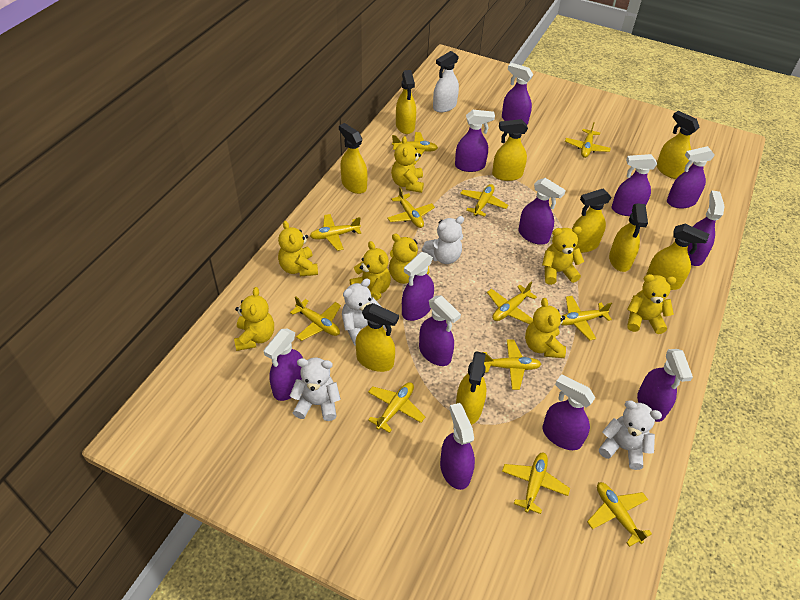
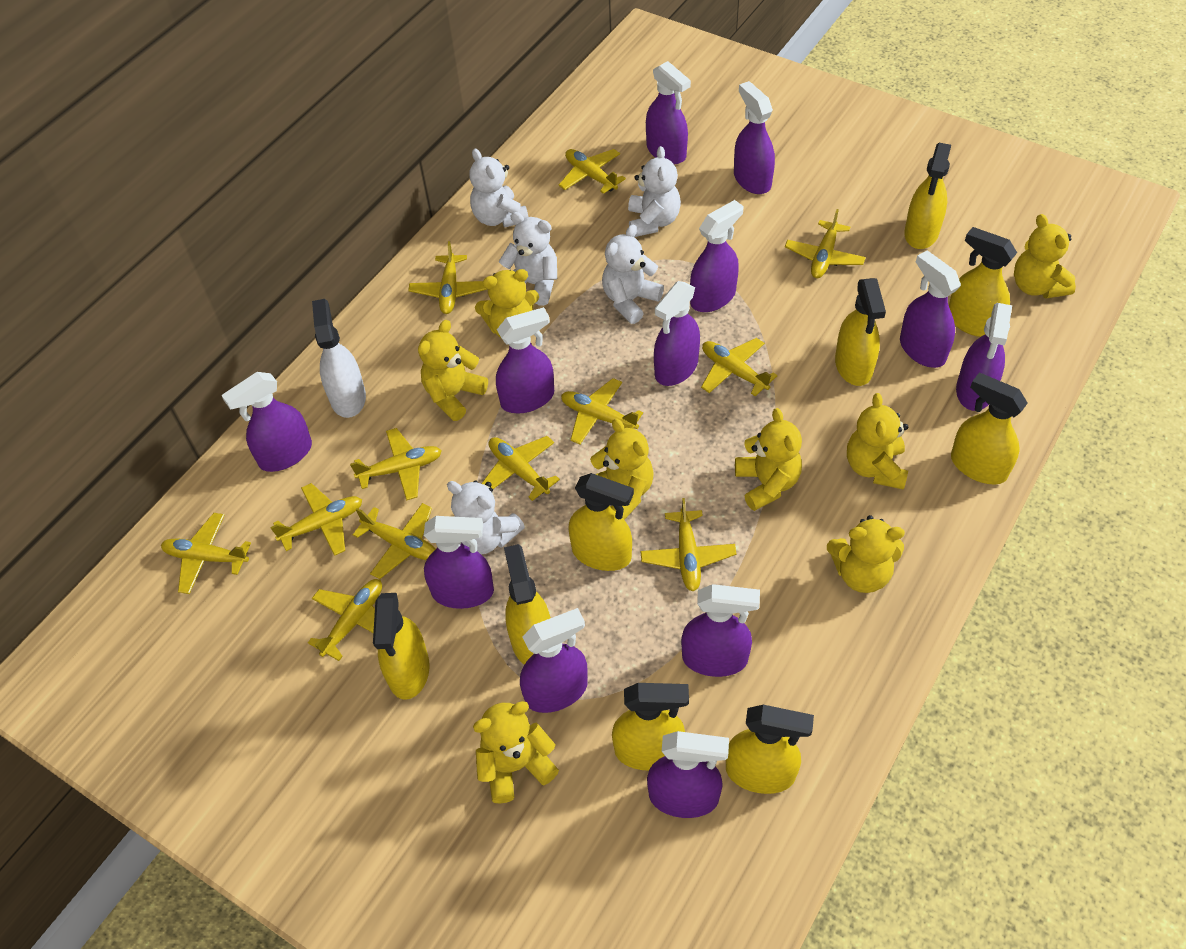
white teddy bear: 4 -> 5

